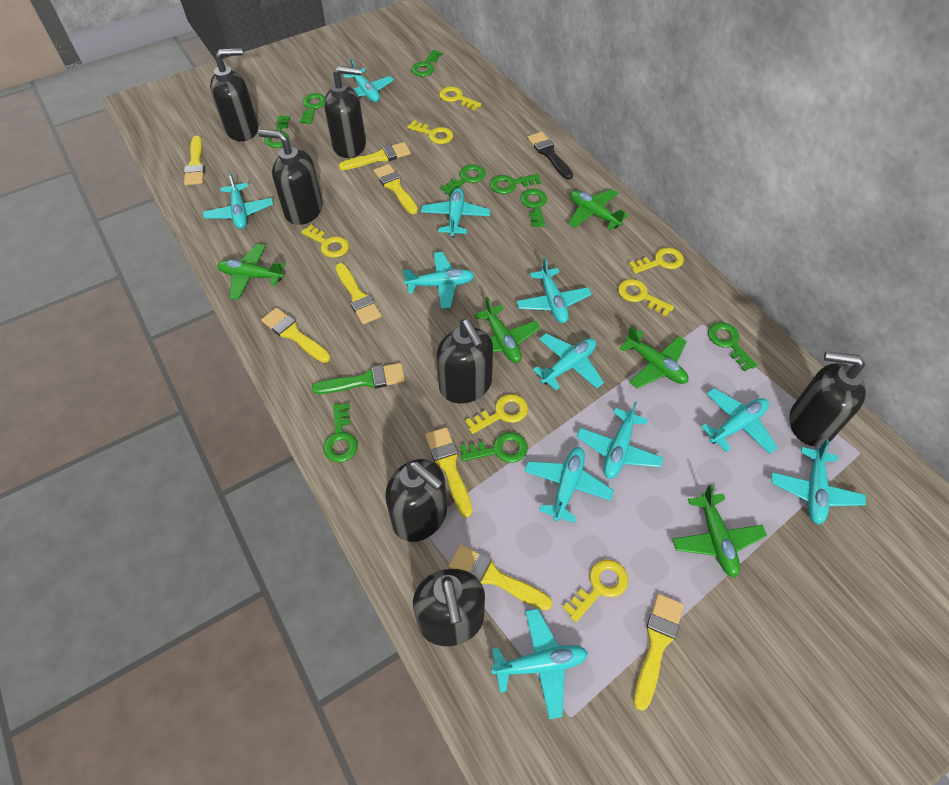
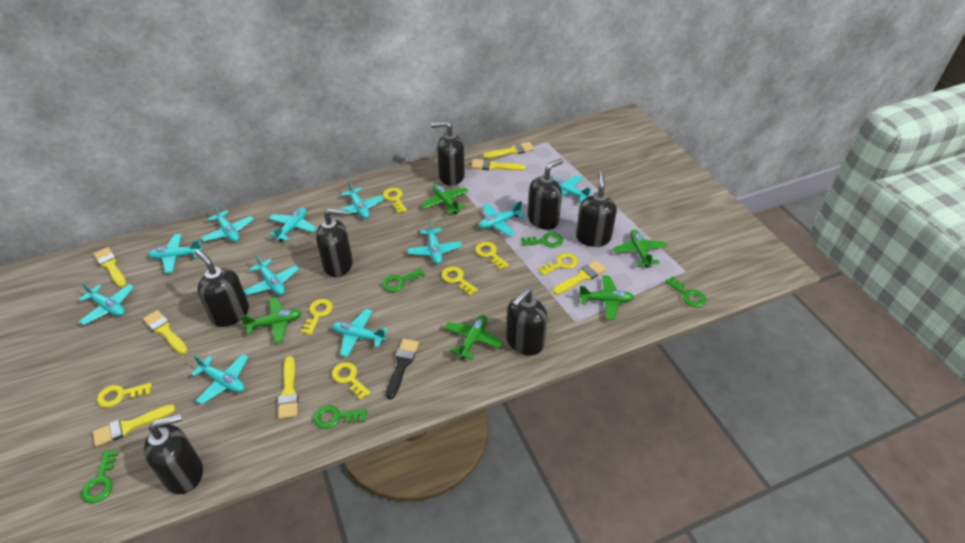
green brush: 1 -> 0
green key: 9 -> 5
yellow brush: 8 -> 7

